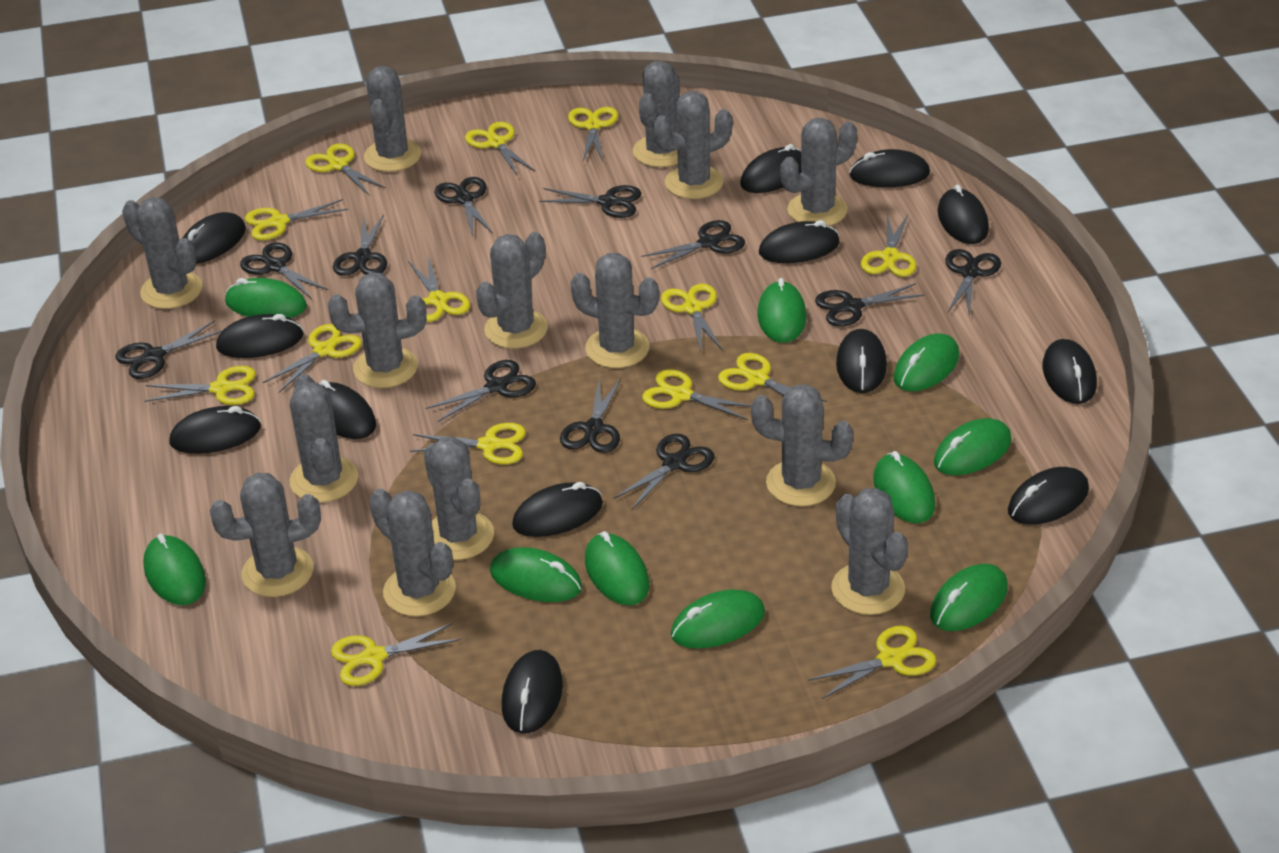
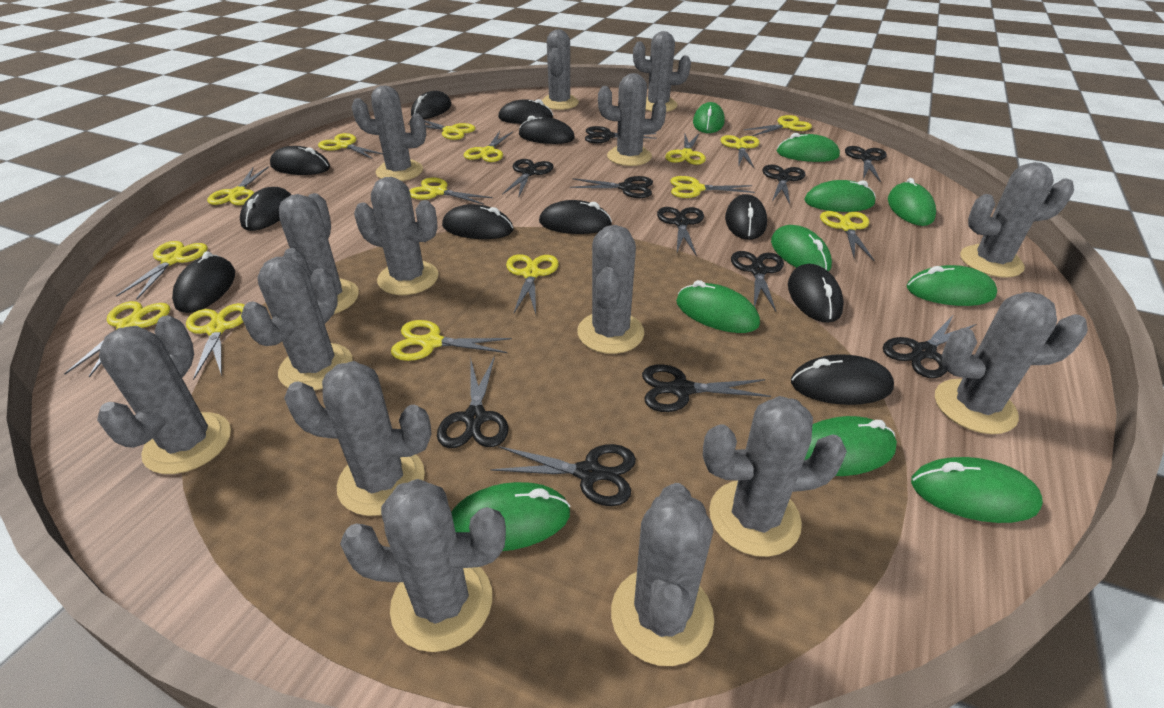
black mouse: 13 -> 11
grey cactus: 14 -> 15
yellow scissors: 14 -> 15

